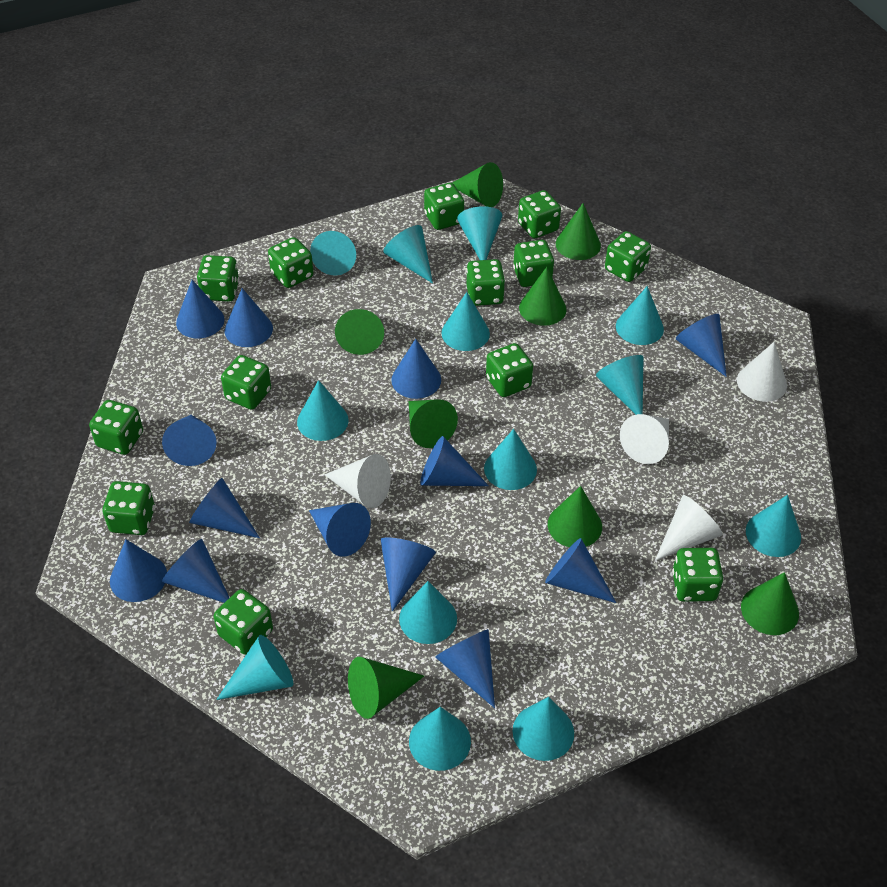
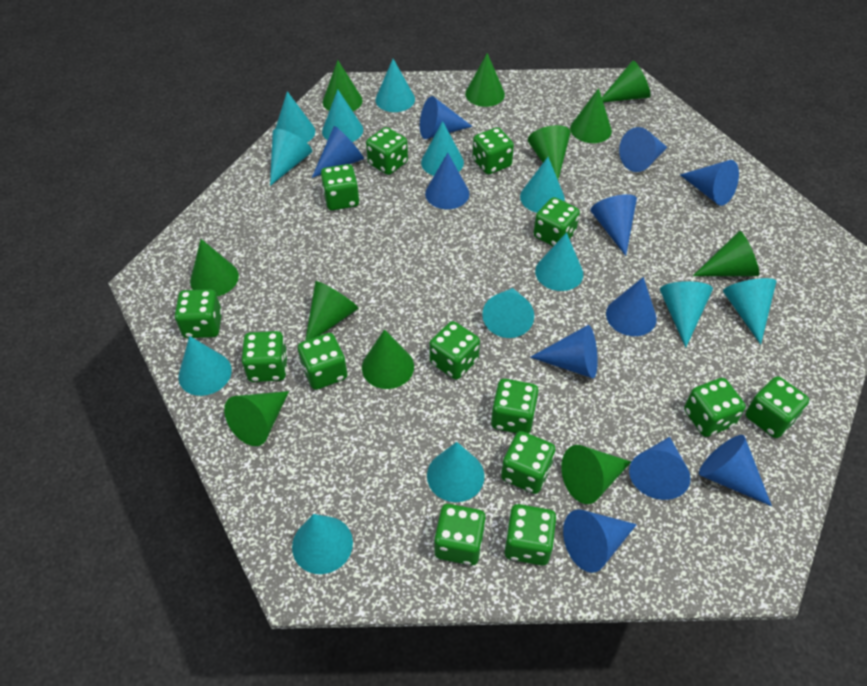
blue cone: 13 -> 11
green cone: 8 -> 11
green dice: 13 -> 14
white cone: 4 -> 0

